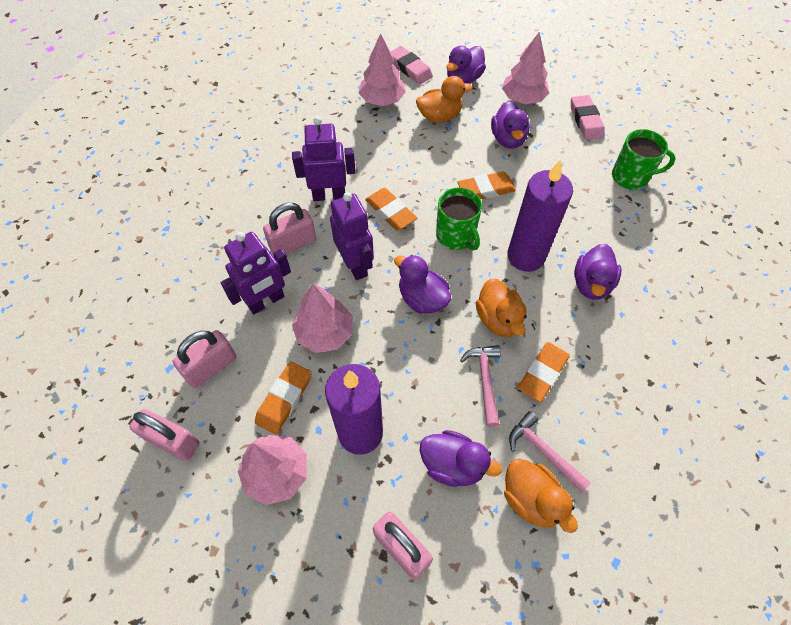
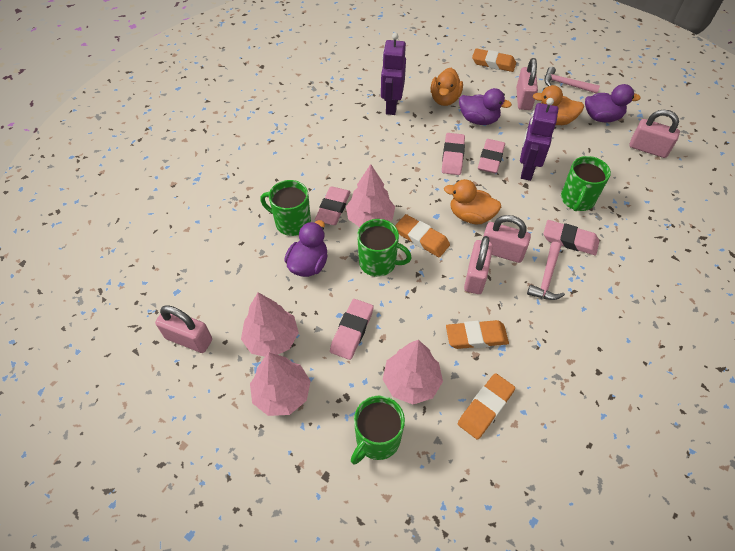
green mug: 2 -> 4
pink eraser: 2 -> 5
pink padlock: 4 -> 5
purple candle: 2 -> 0
purple duck: 5 -> 3
purple robot: 3 -> 2

